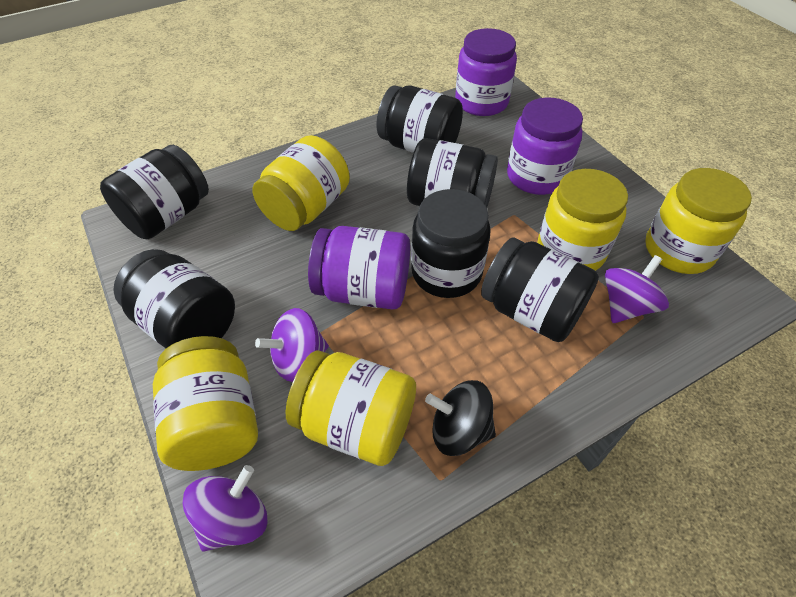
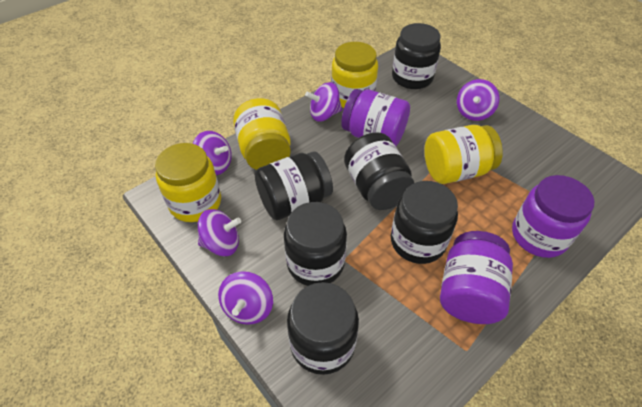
black spinning top: 1 -> 0
purple spinning top: 3 -> 5
yellow jar: 5 -> 4

